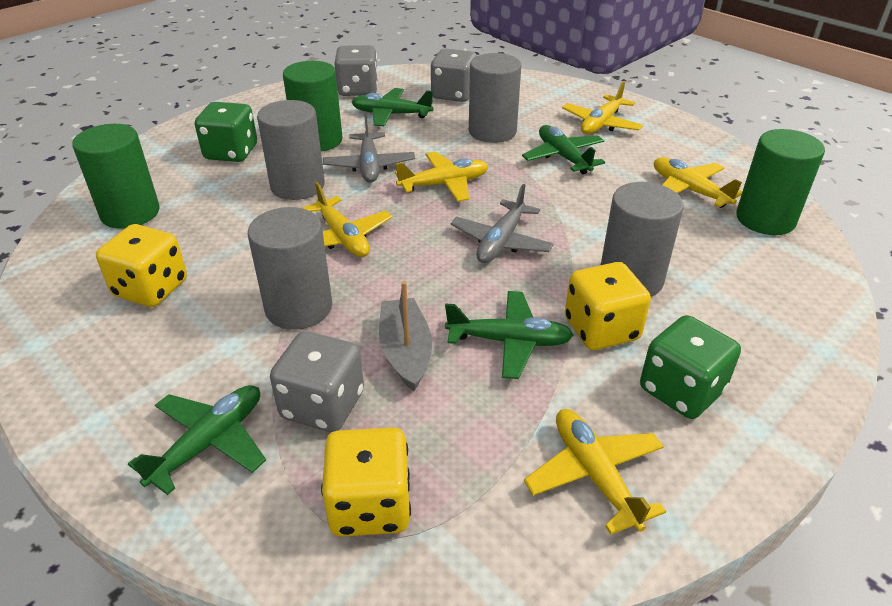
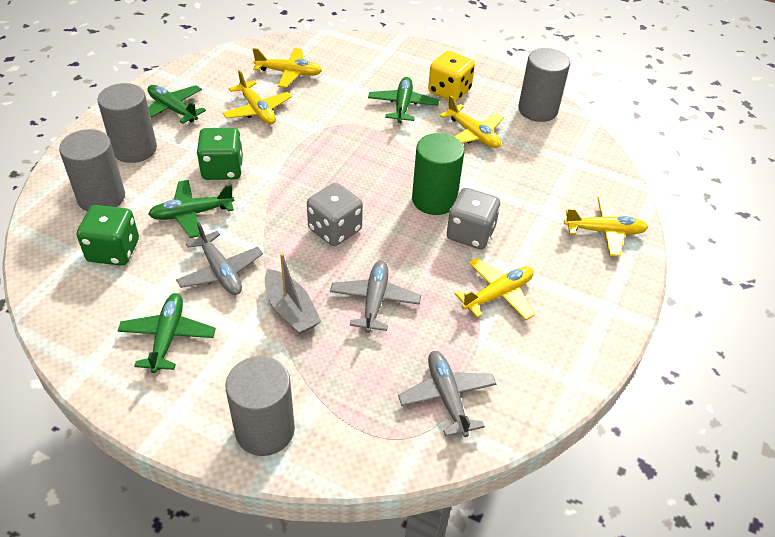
green cylinder: 3 -> 1
grey dice: 3 -> 2
grey plane: 2 -> 3
yellow dice: 3 -> 1

